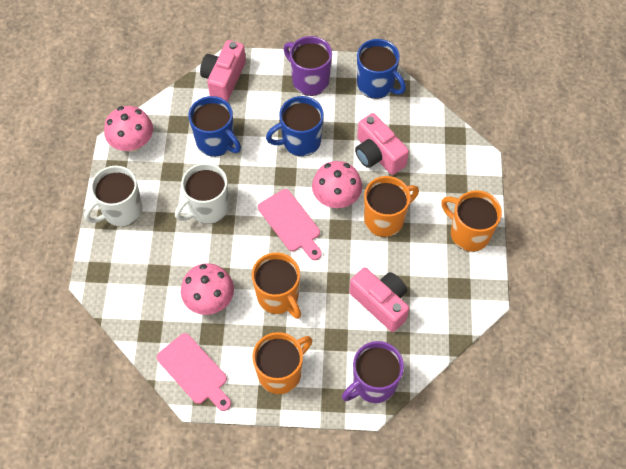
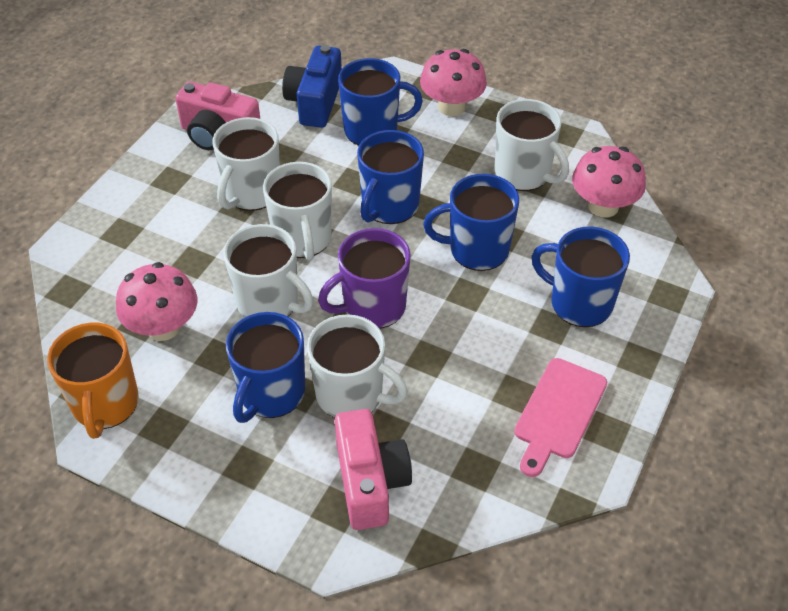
blue camera: 0 -> 1
blue mug: 3 -> 5
orange mug: 4 -> 1
pink camera: 3 -> 2
pink cutting board: 2 -> 1
purple mug: 2 -> 1
white mug: 2 -> 5

